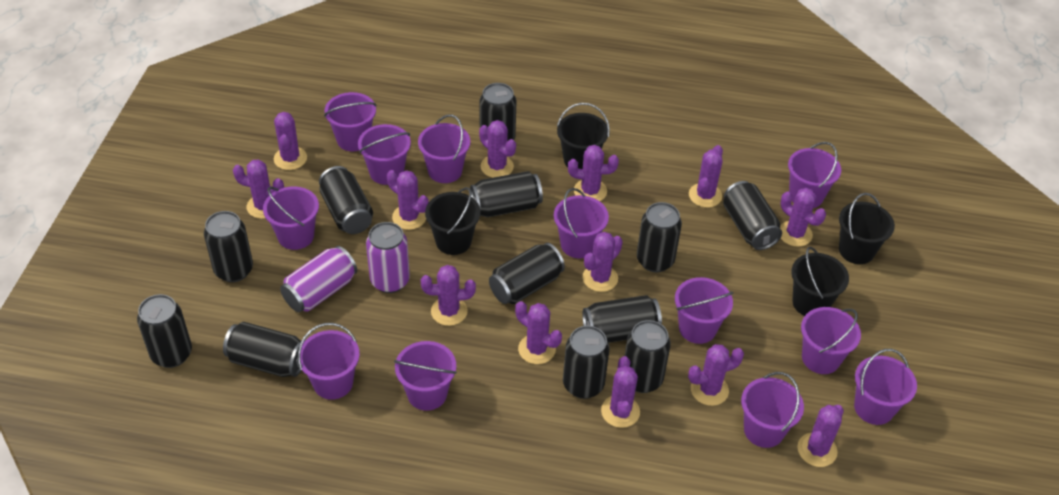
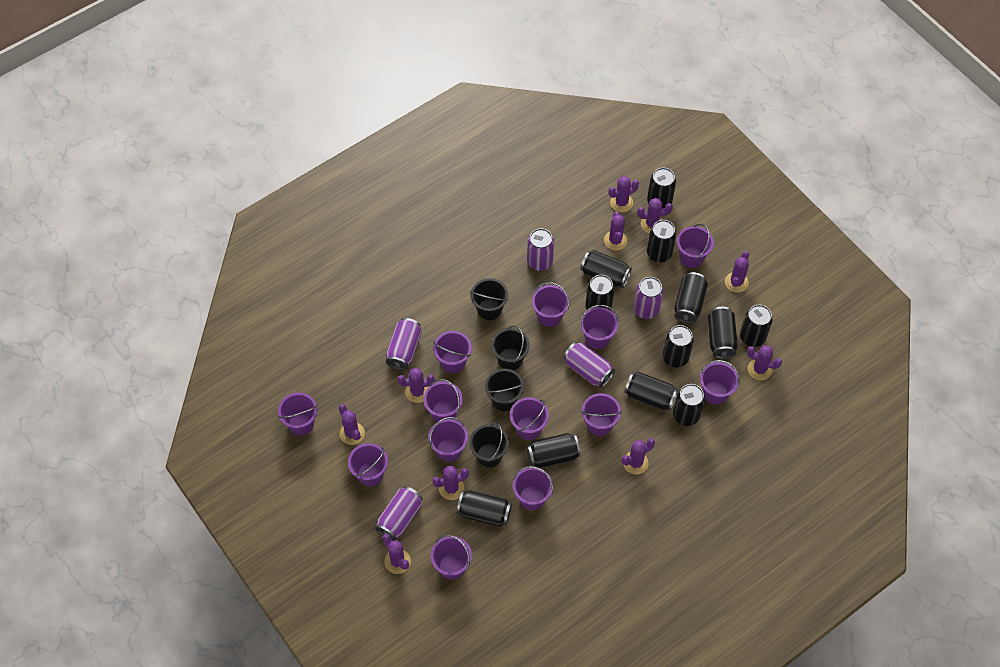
purple bucket: 12 -> 13
purple cactus: 13 -> 10
purple can: 2 -> 5

